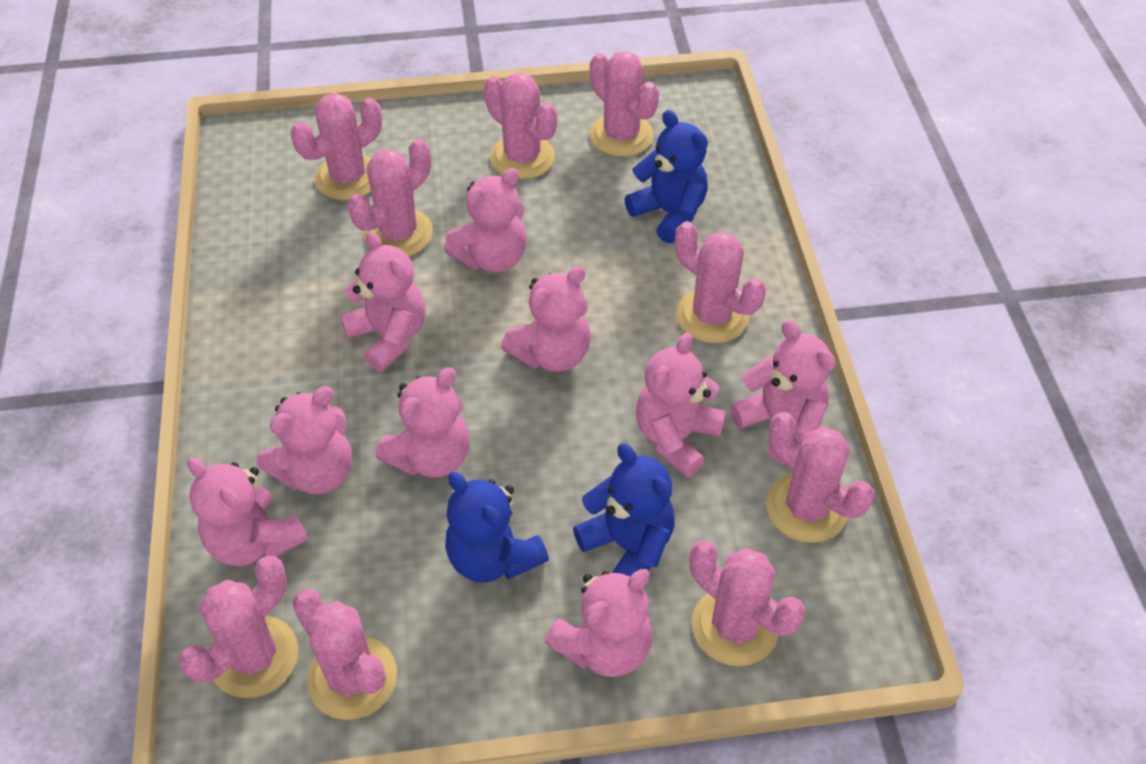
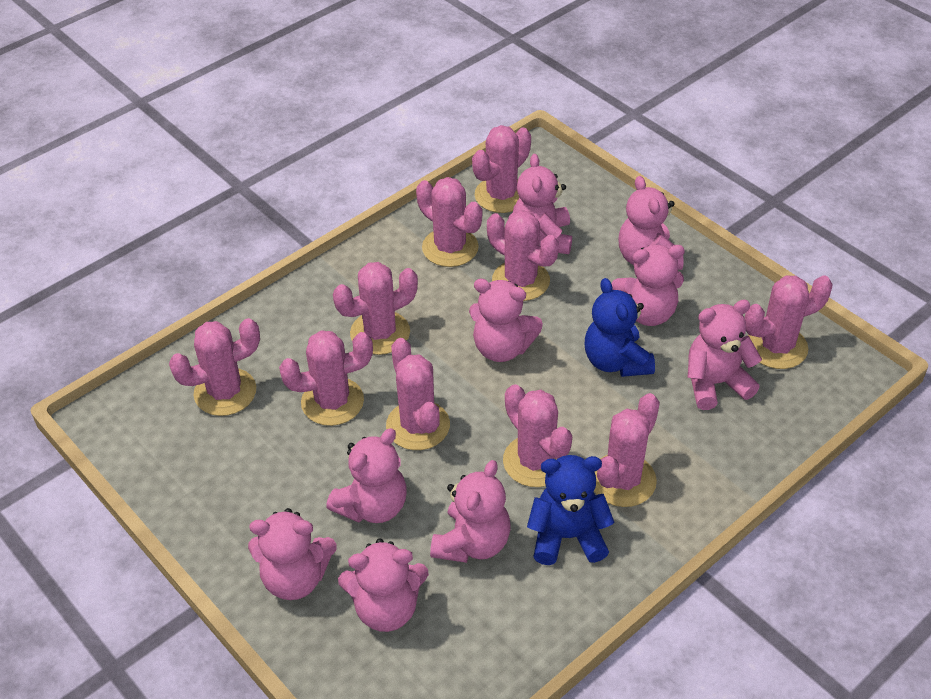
blue teddy bear: 3 -> 2
pink cactus: 9 -> 10

